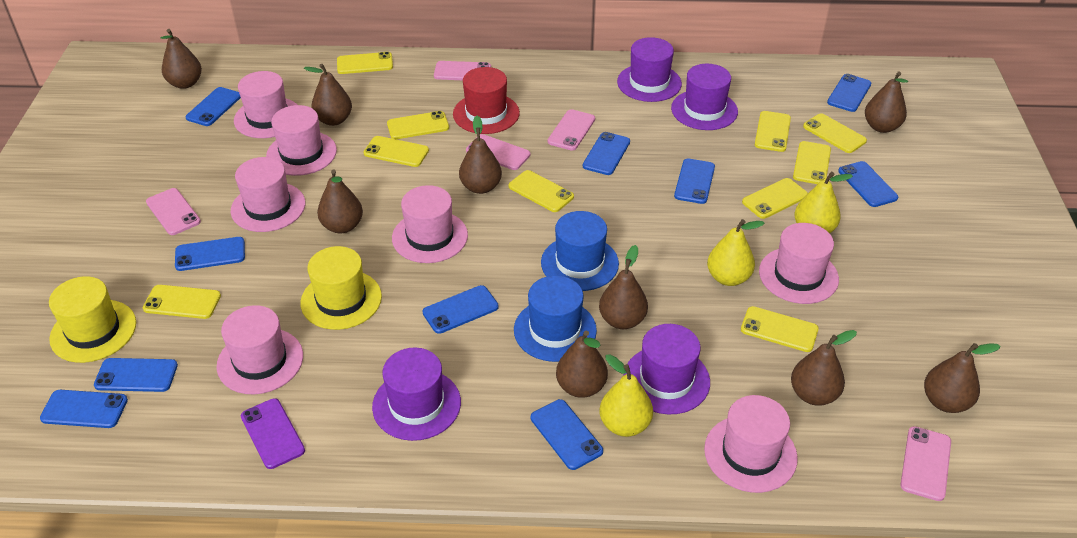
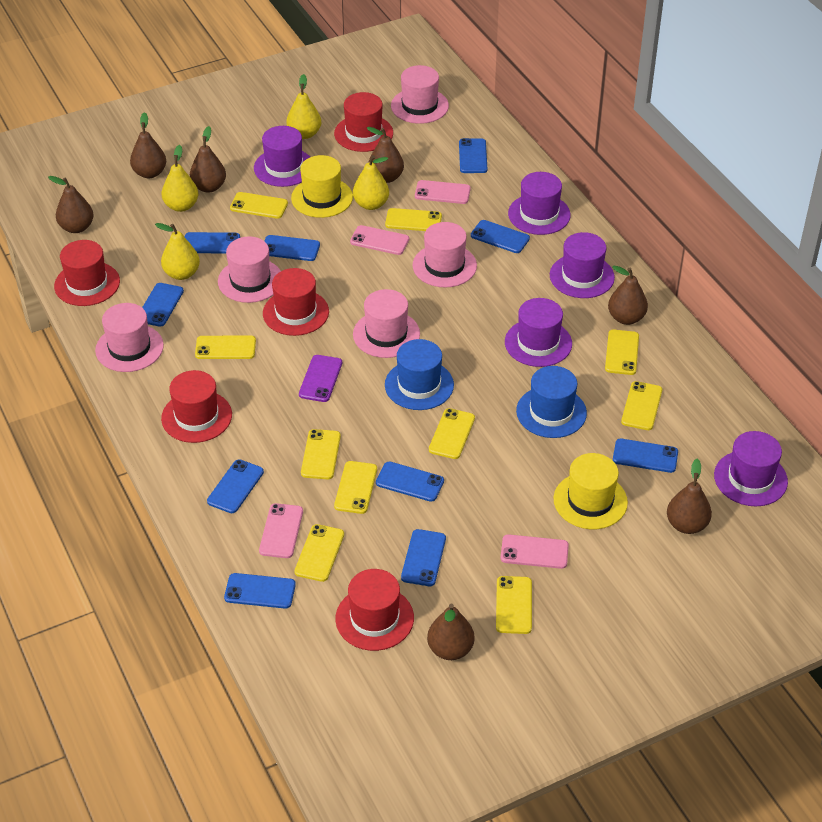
brown pear: 9 -> 7
pink hat: 7 -> 5
pink phone: 5 -> 4
purple hat: 4 -> 5
red hat: 1 -> 5
yellow pear: 3 -> 4

